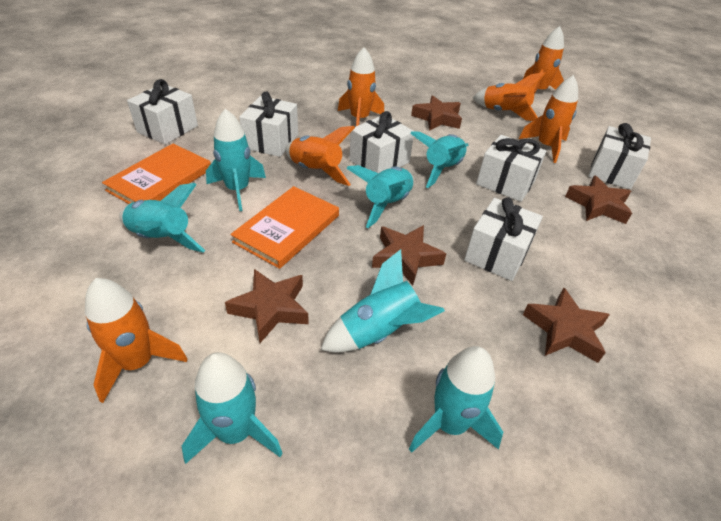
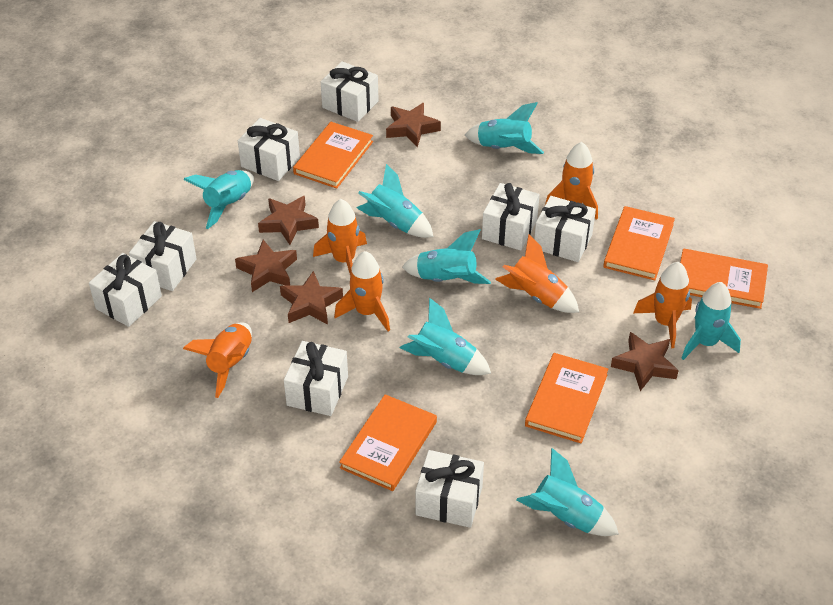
orange book: 2 -> 5
white gift: 6 -> 8

